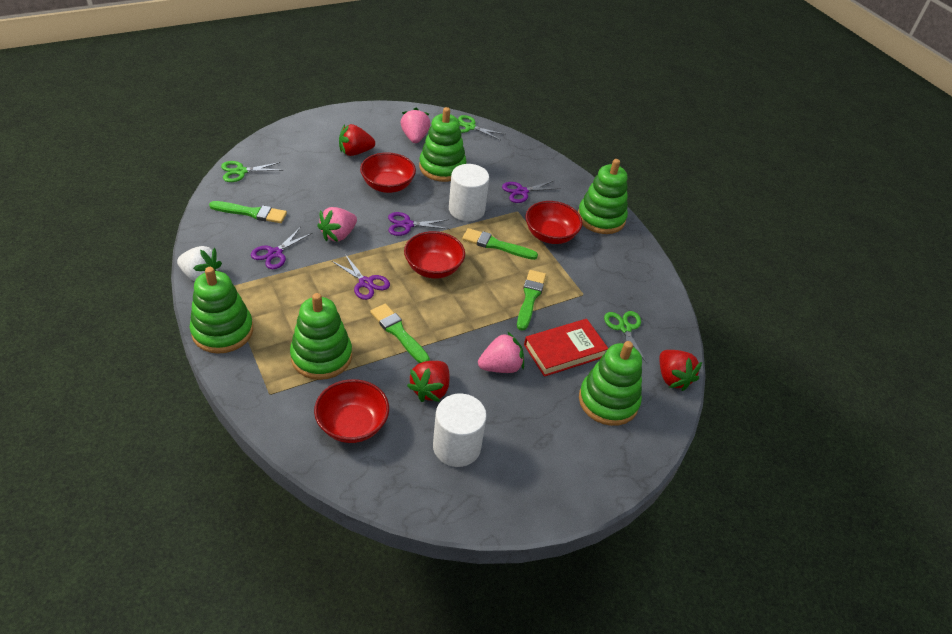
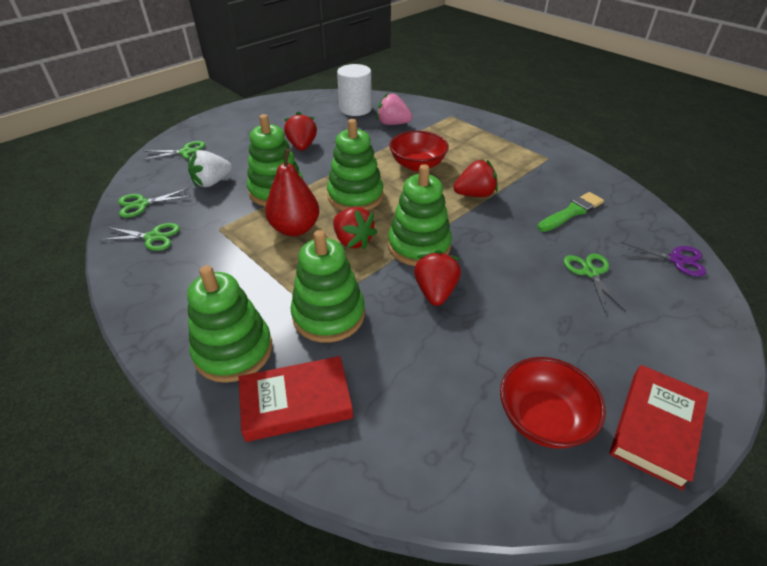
green brush: 4 -> 1
green scissors: 3 -> 4
pink strawberry: 3 -> 1
purple scissors: 4 -> 1
red book: 1 -> 2
red bowl: 4 -> 2
red pear: 0 -> 1
red strawberry: 3 -> 4
white cylinder: 2 -> 1

